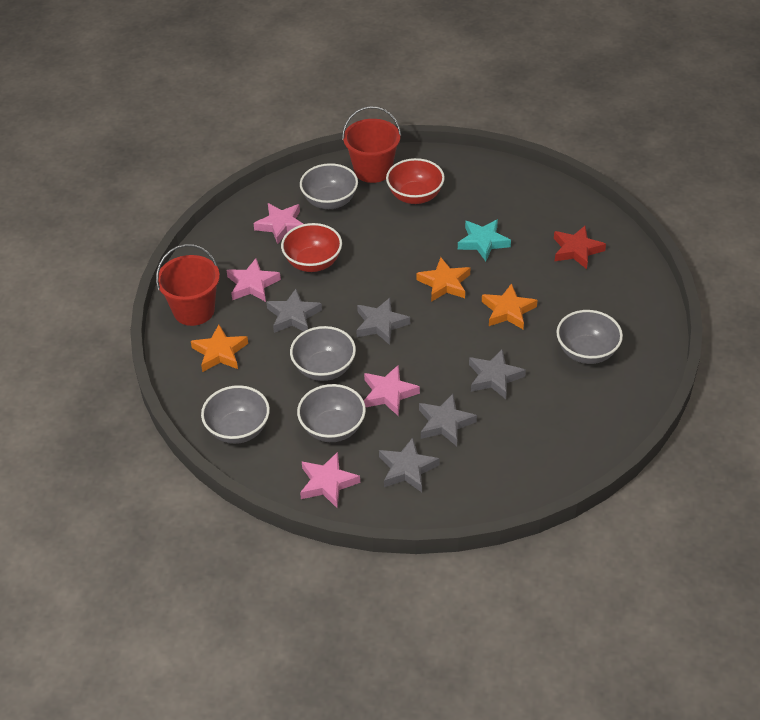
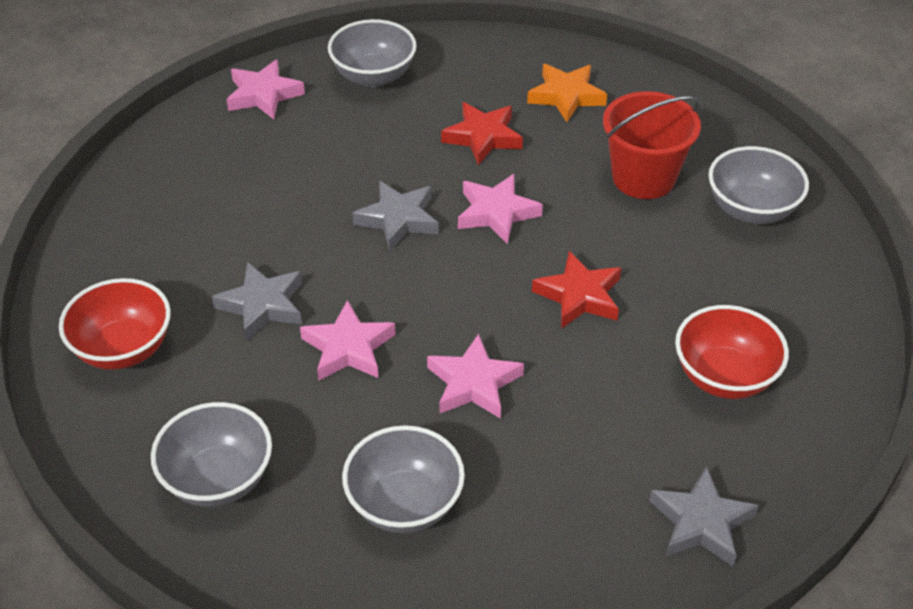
grey bowl: 5 -> 4
grey star: 5 -> 3
orange star: 3 -> 1
red bucket: 2 -> 1
red star: 1 -> 2
turquoise star: 1 -> 0

